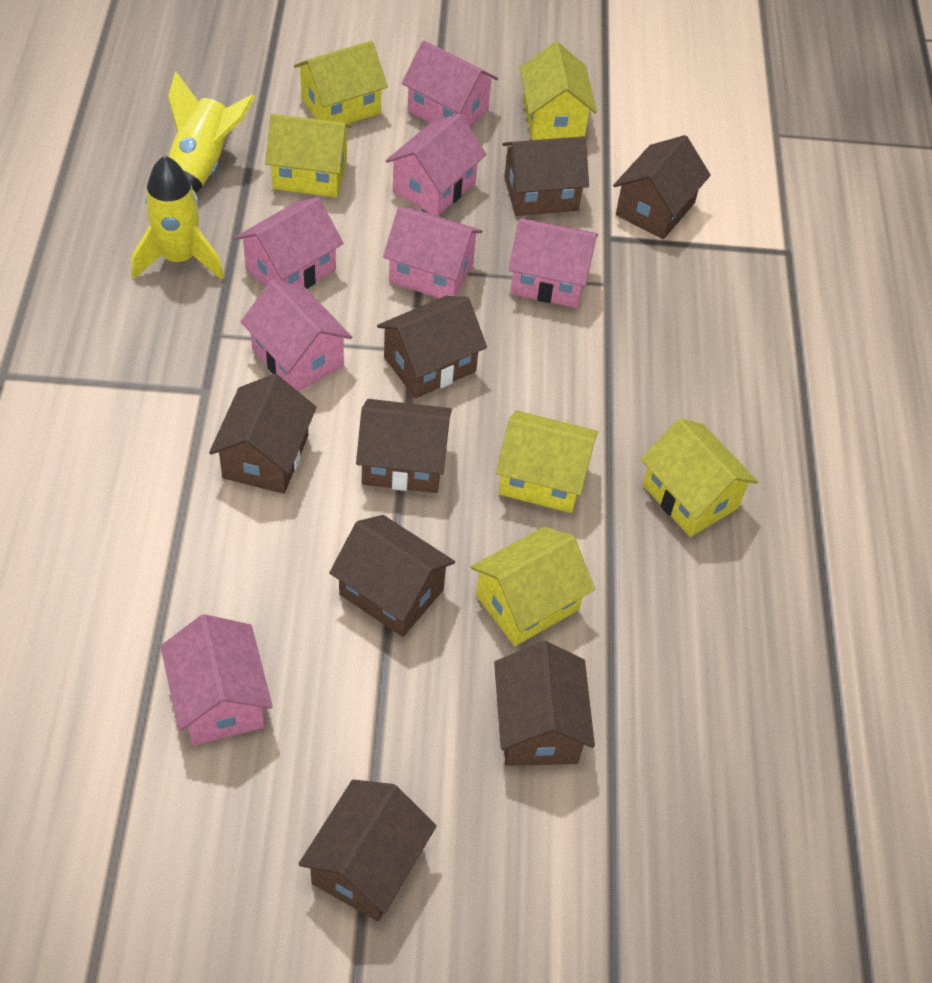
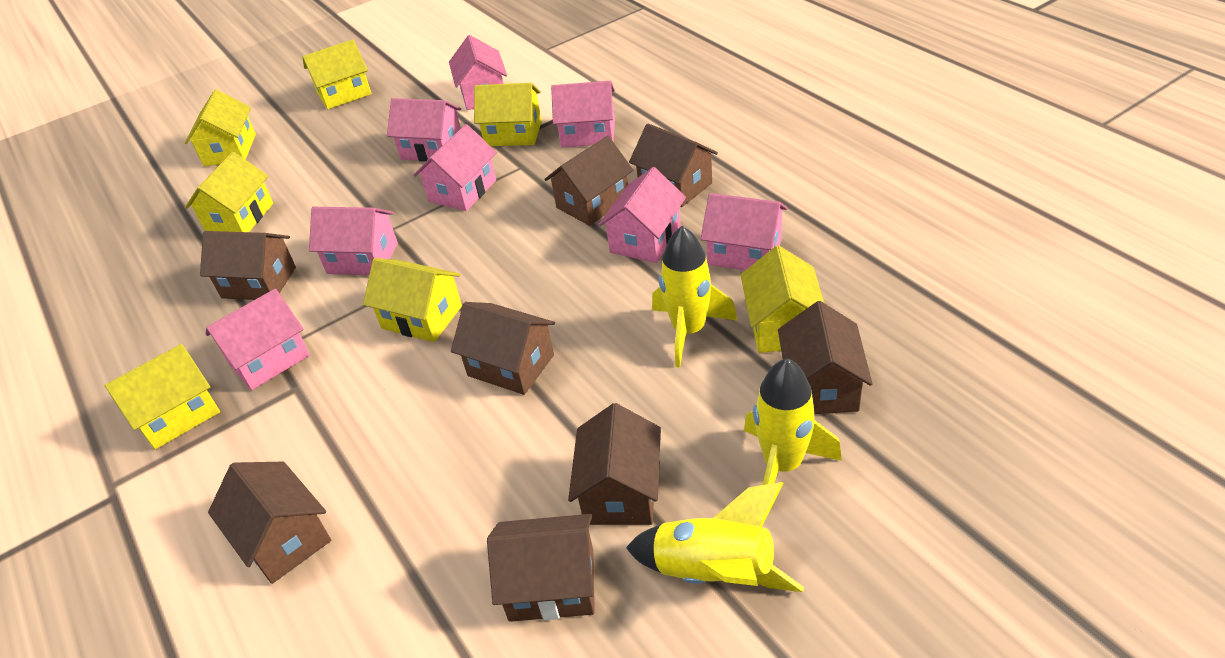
pink house: 7 -> 8
yellow house: 6 -> 7
yellow rocket: 2 -> 3

